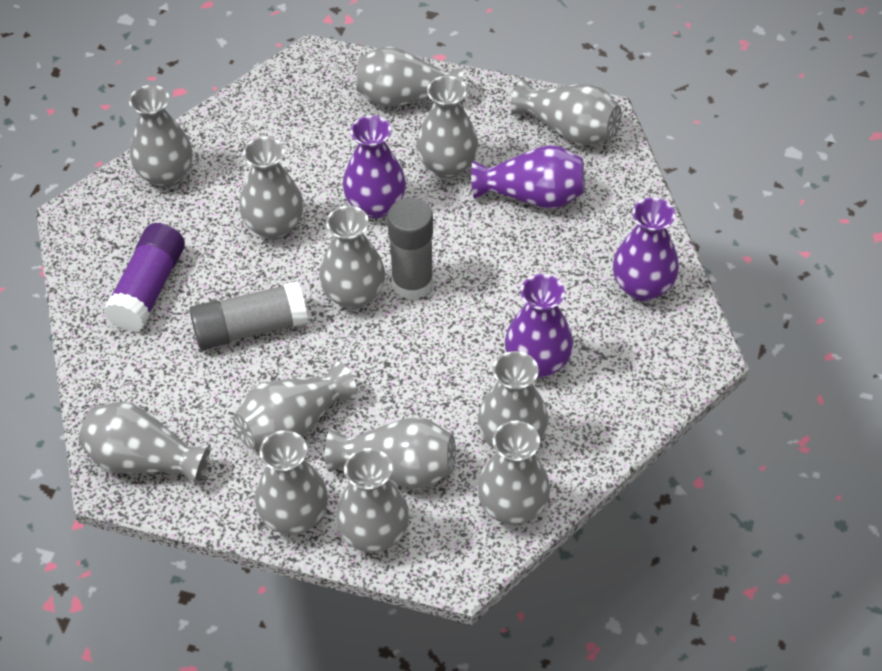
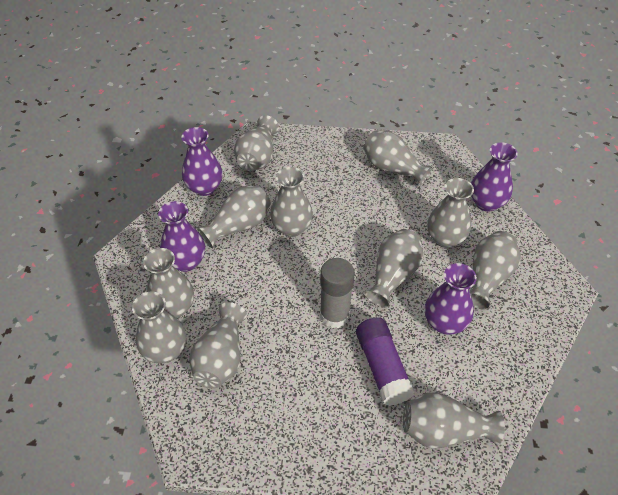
grey glue stick: 2 -> 1
grey vase: 13 -> 11

